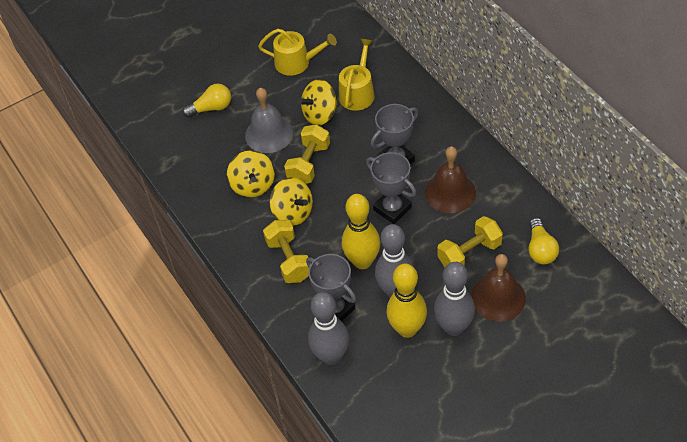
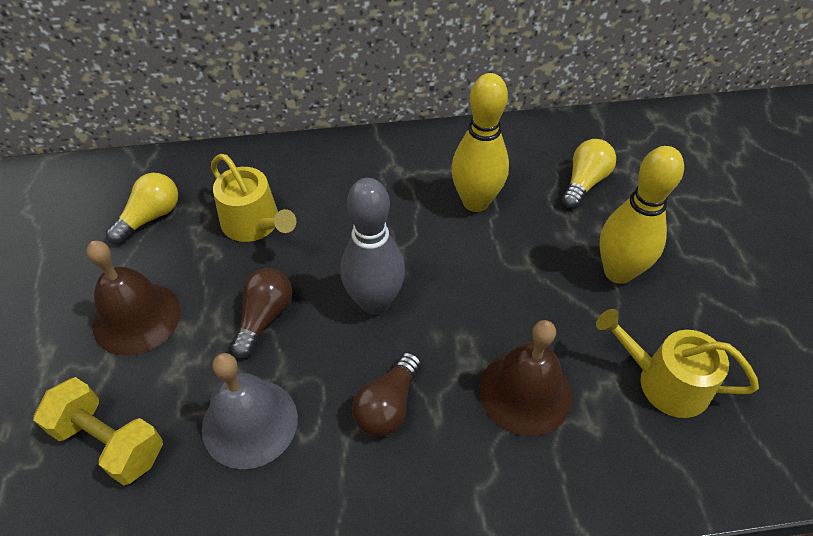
brown light bulb: 0 -> 2
grey bowling pin: 3 -> 1
grey trophy: 3 -> 0
yellow dumbbell: 3 -> 1
yellow spinning top: 3 -> 0

